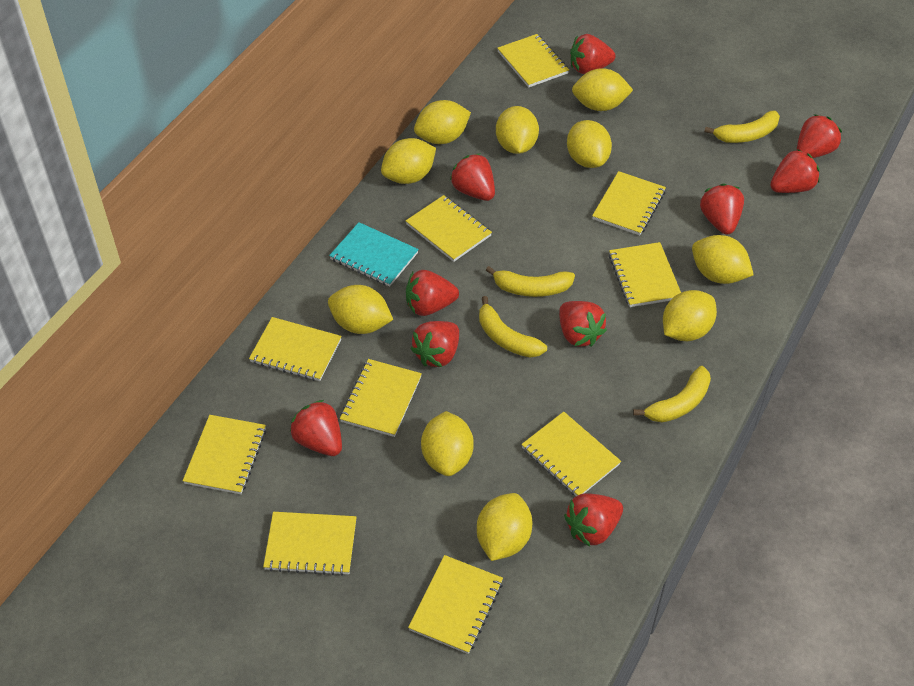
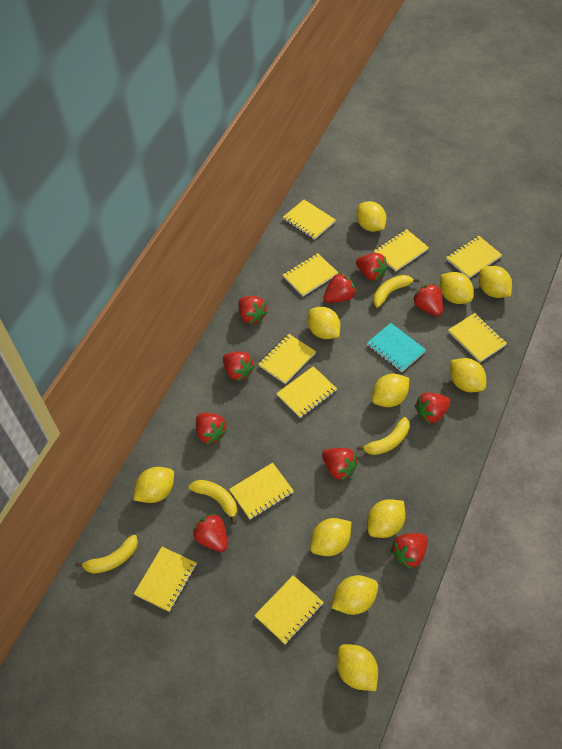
yellow lemon: 10 -> 11

